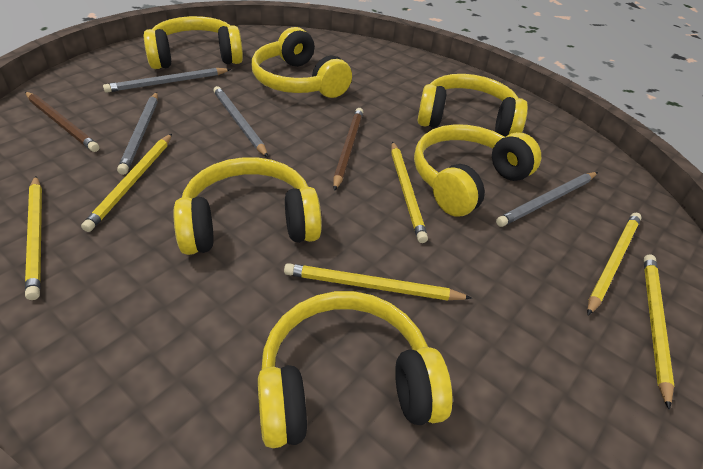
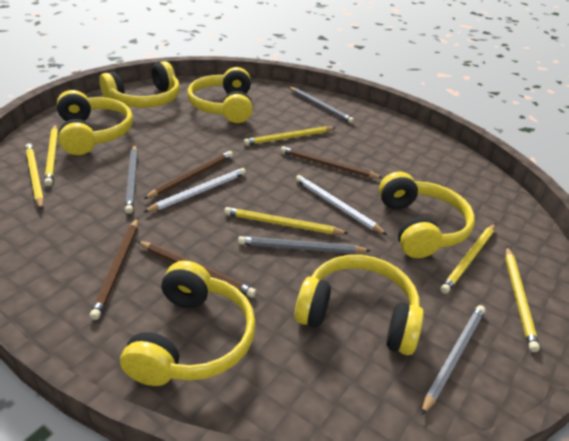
brown pencil: 2 -> 4
white pencil: 0 -> 2

